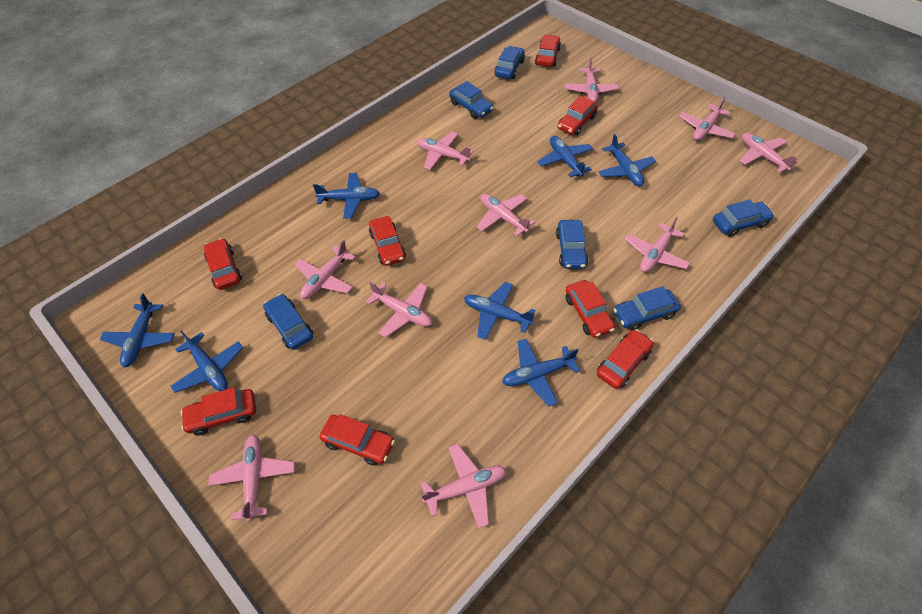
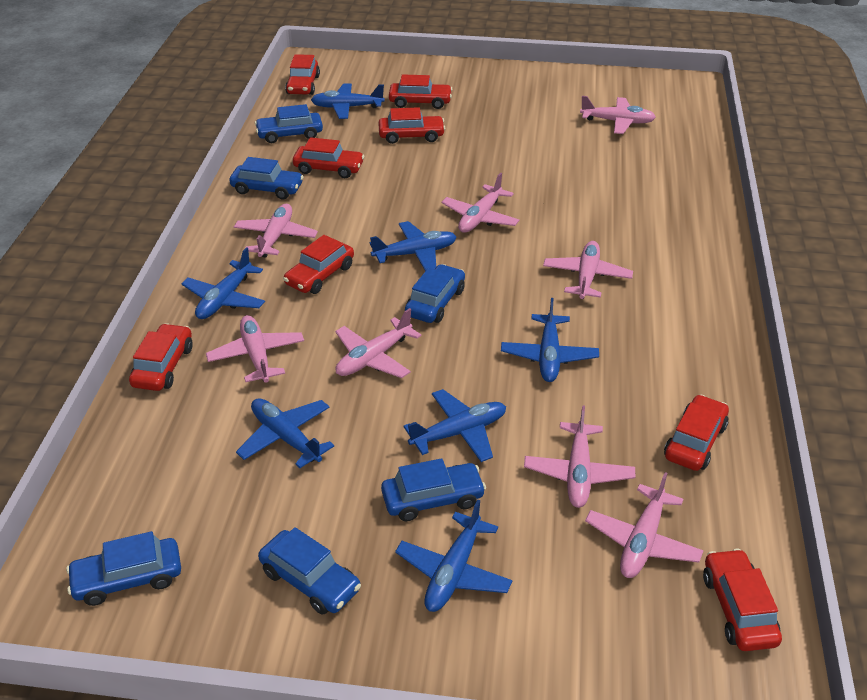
pink plane: 10 -> 8

